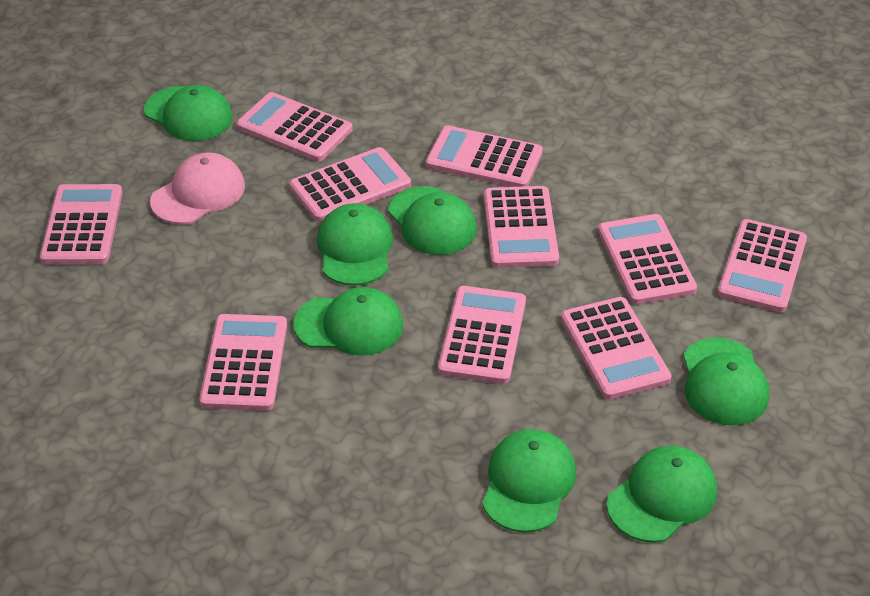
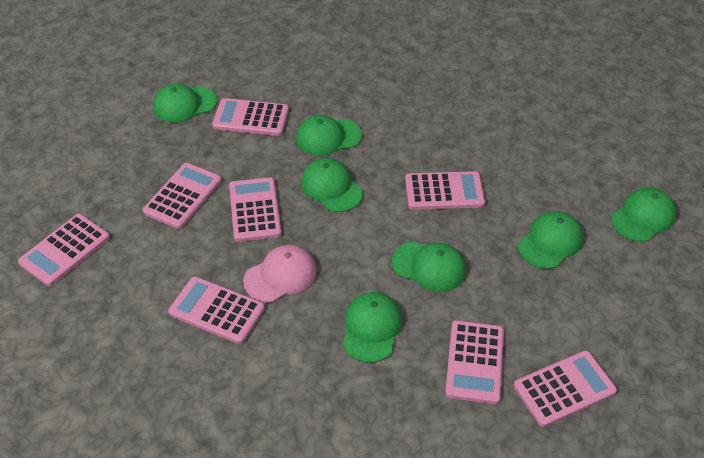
pink calculator: 10 -> 8

